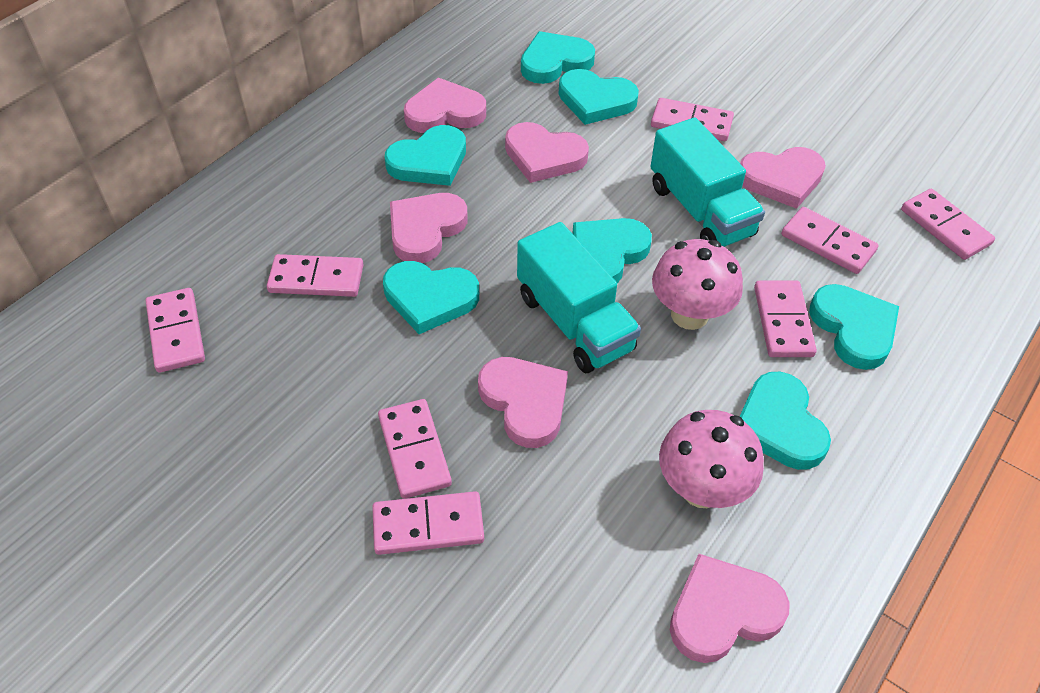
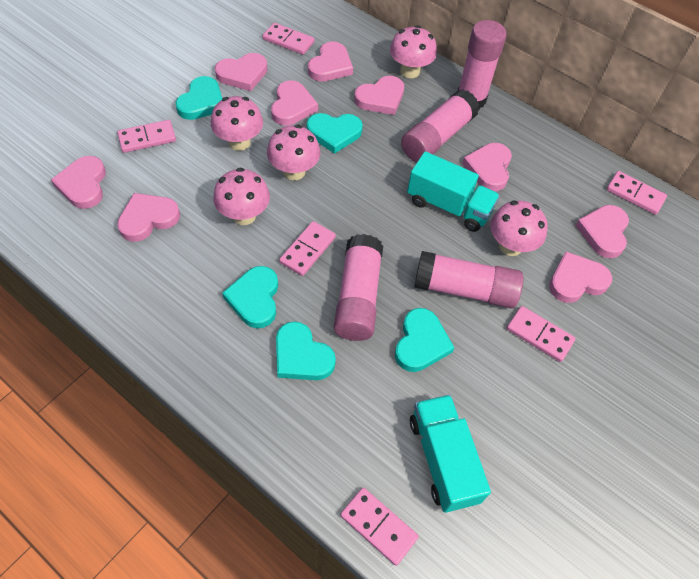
pink domino: 8 -> 6
pink glue stick: 0 -> 4
pink heart: 6 -> 9
pink mushroom: 2 -> 5
turquoise heart: 7 -> 5

